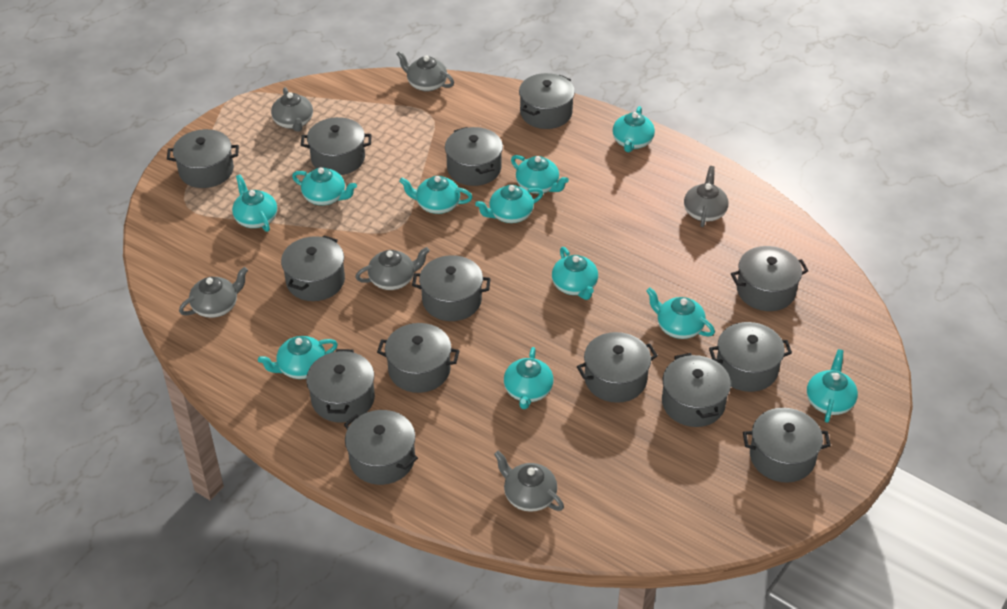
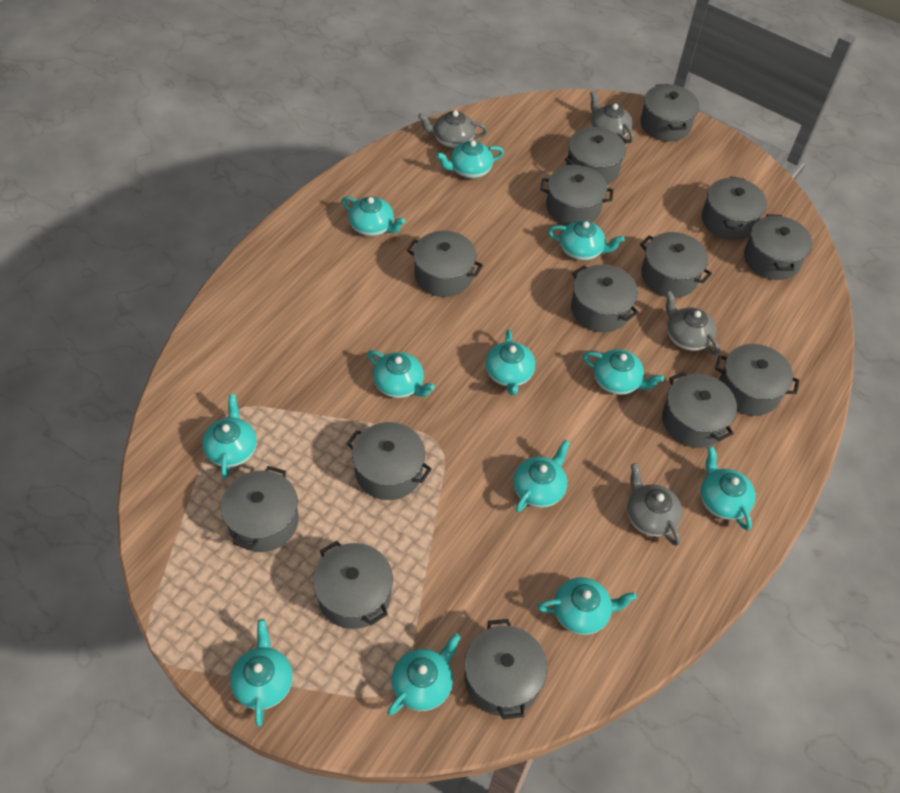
grey teapot: 6 -> 4
turquoise teapot: 11 -> 12

